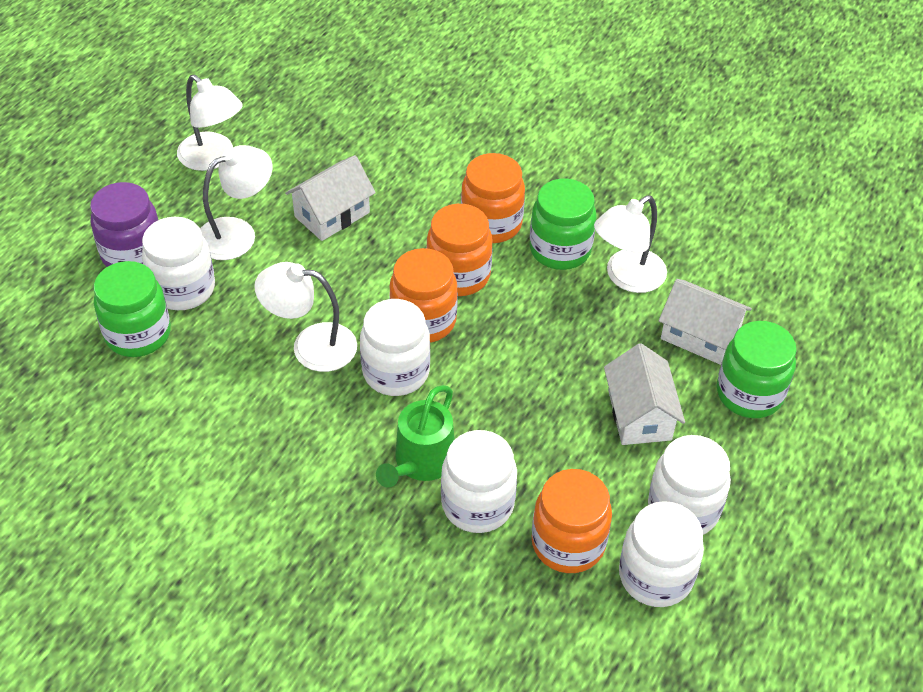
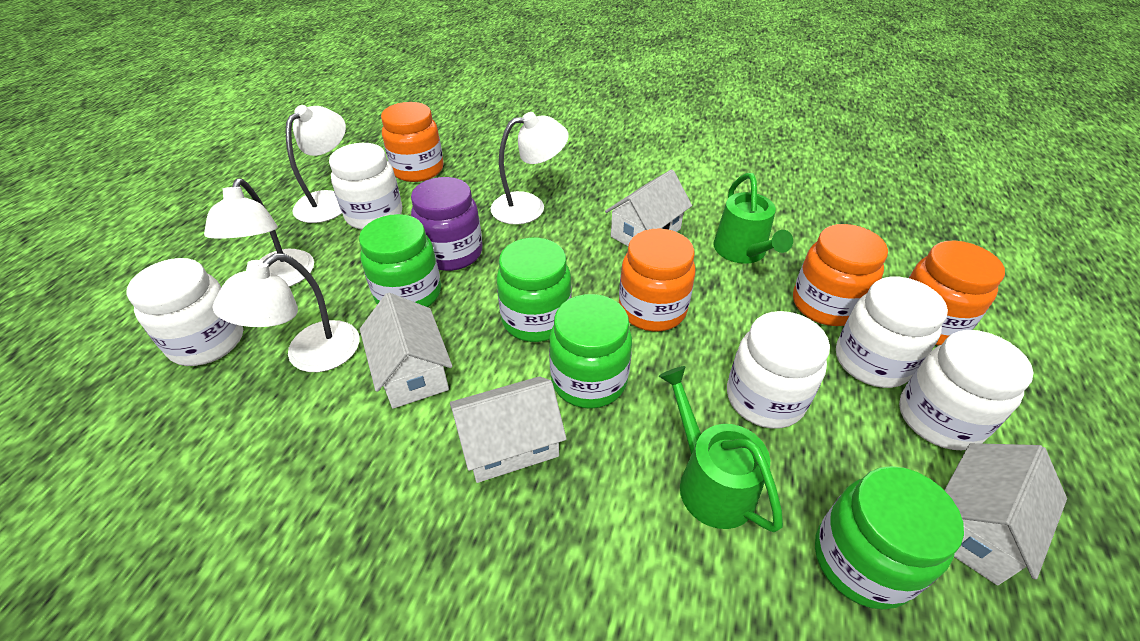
green jar: 3 -> 4
green watering can: 1 -> 2
white house: 3 -> 4

